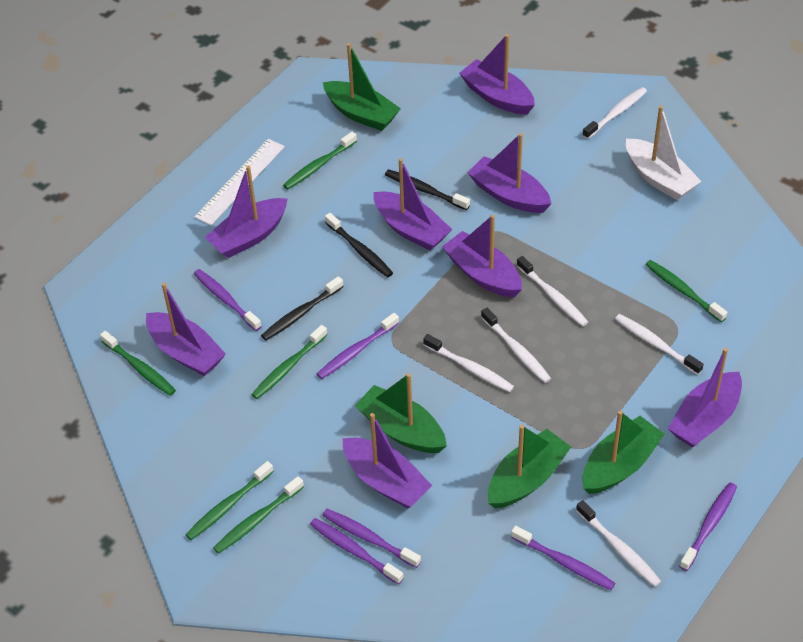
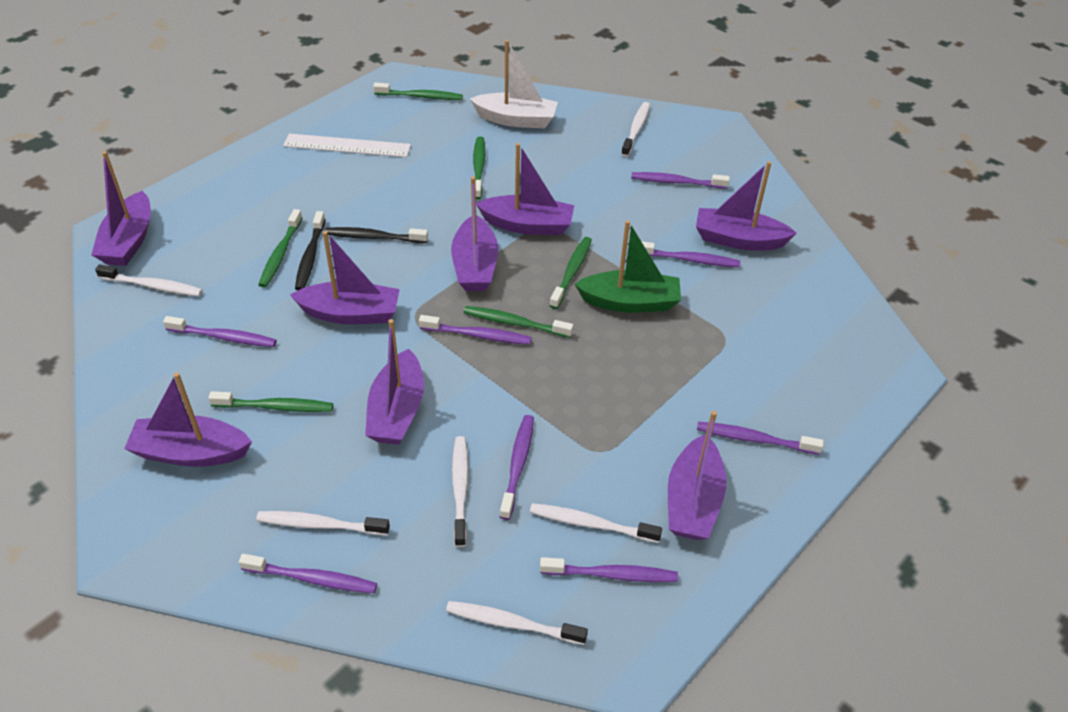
black toothbrush: 3 -> 2
green boat: 4 -> 1
purple toothbrush: 6 -> 8

